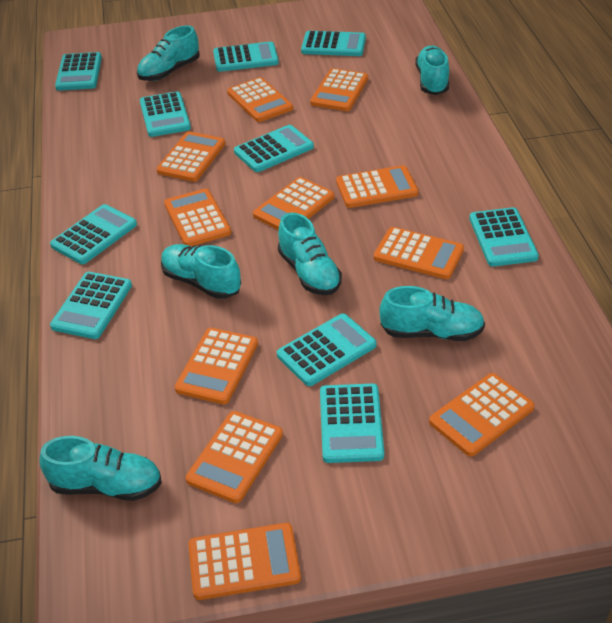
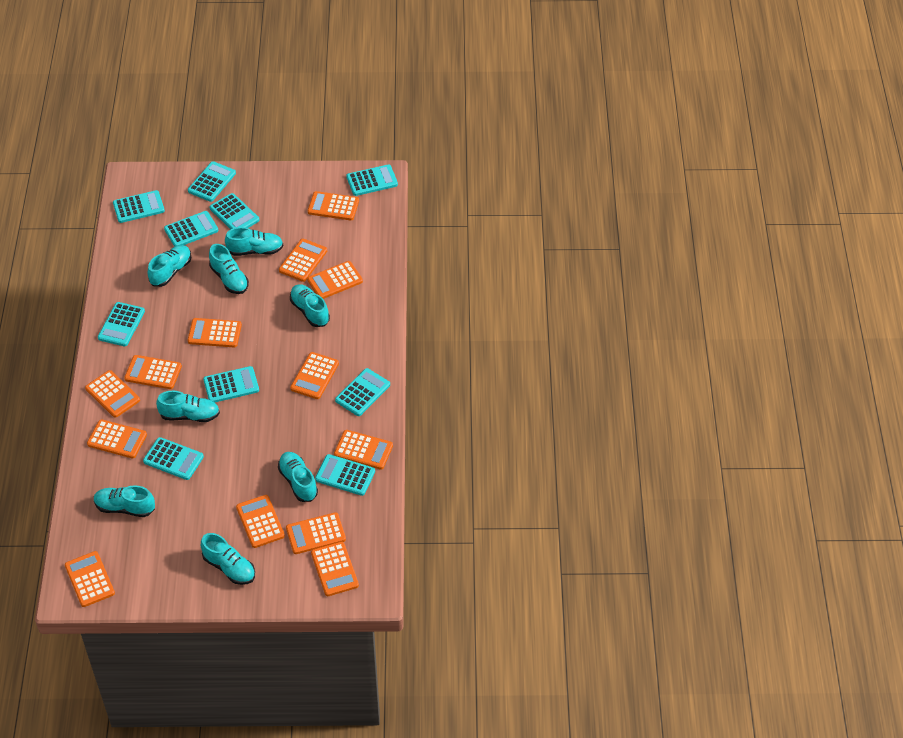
orange calculator: 11 -> 13
turquoise shoe: 6 -> 8

